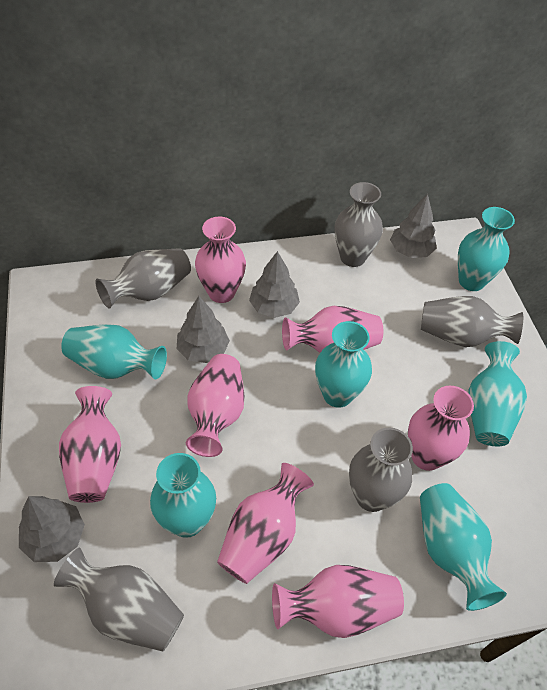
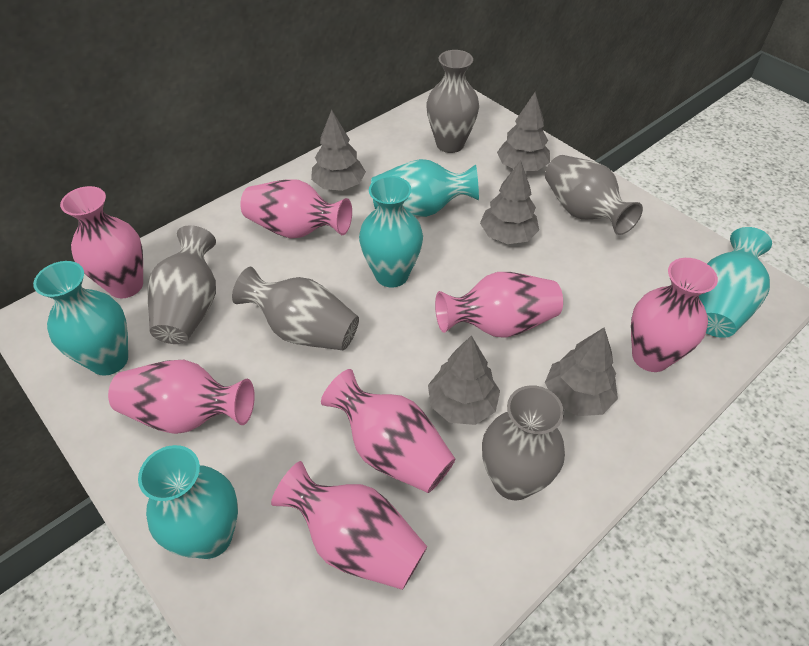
grey tree: 4 -> 5
turquoise vase: 6 -> 5

